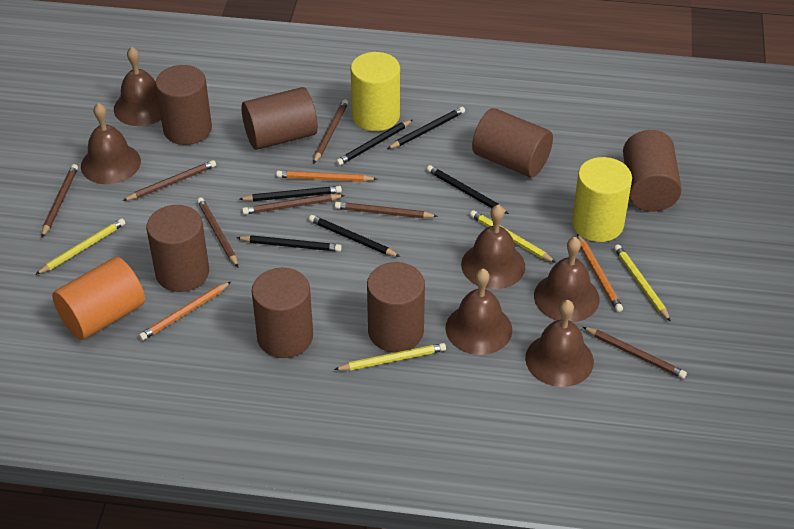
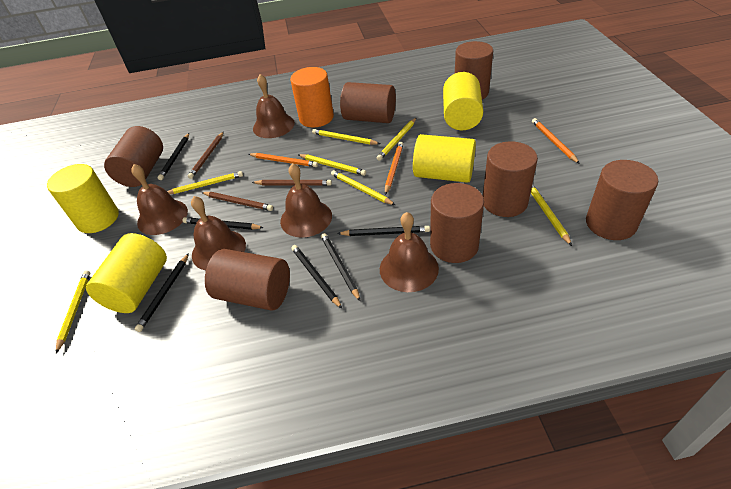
brown bell: 6 -> 5
brown pencil: 7 -> 3
yellow cylinder: 2 -> 4
yellow pencil: 4 -> 7

